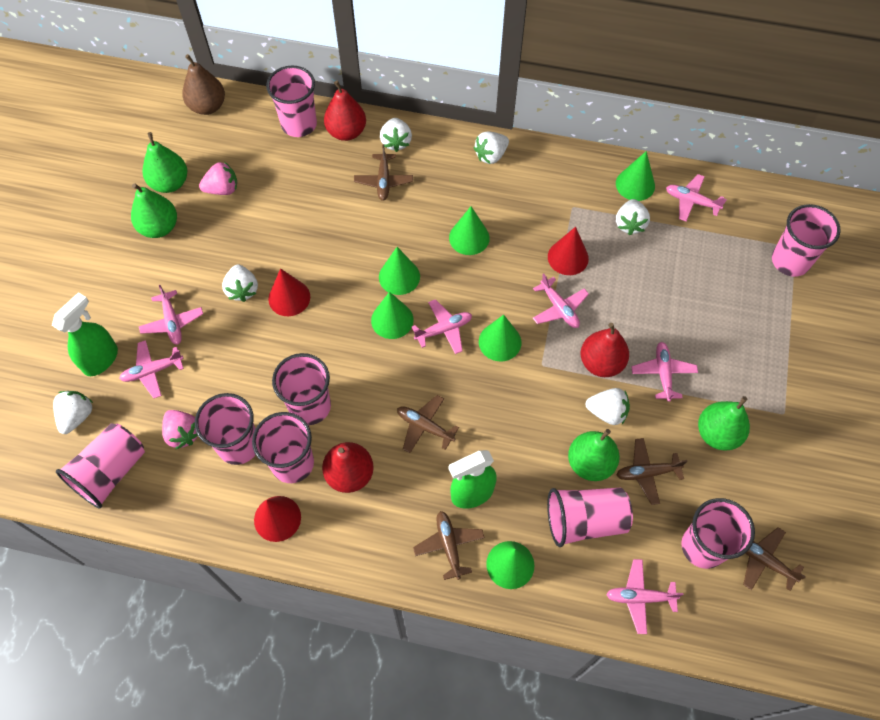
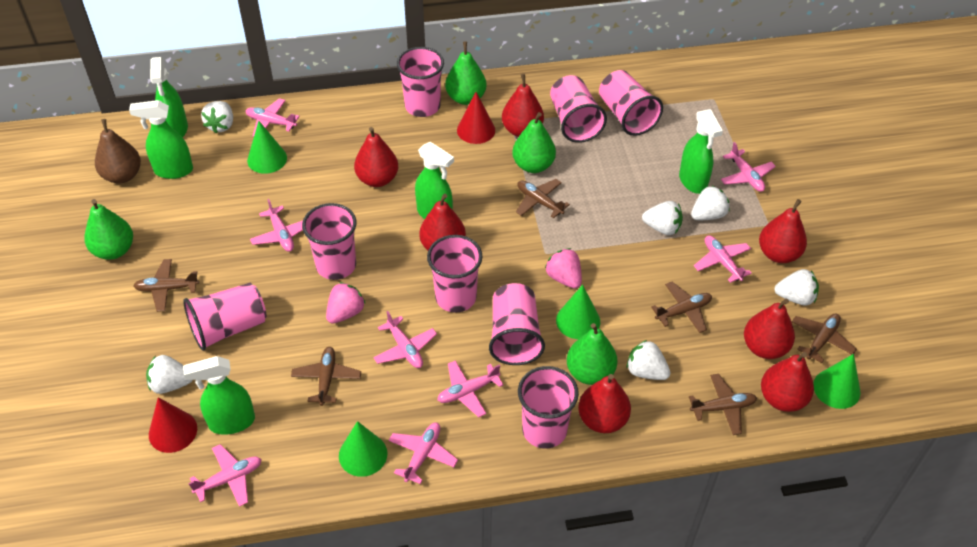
brown plane: 5 -> 6
green cone: 6 -> 4
green spray bottle: 2 -> 5
pink plane: 7 -> 8
red cone: 3 -> 2
red pear: 3 -> 7

